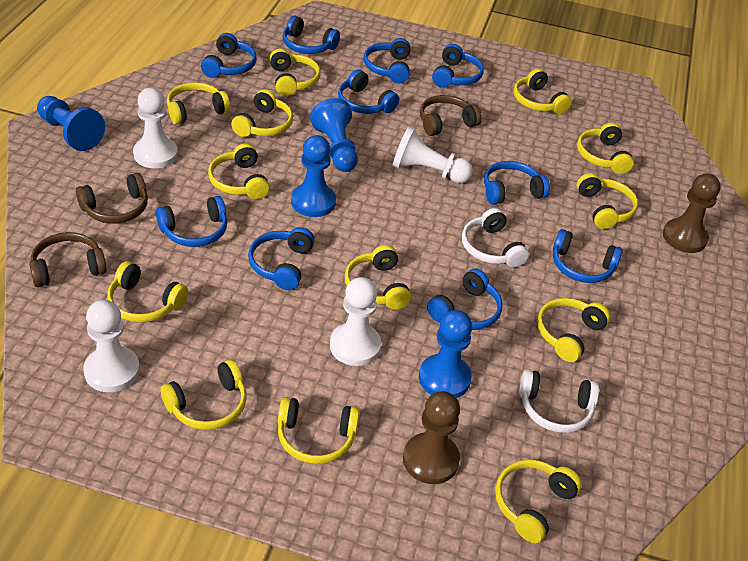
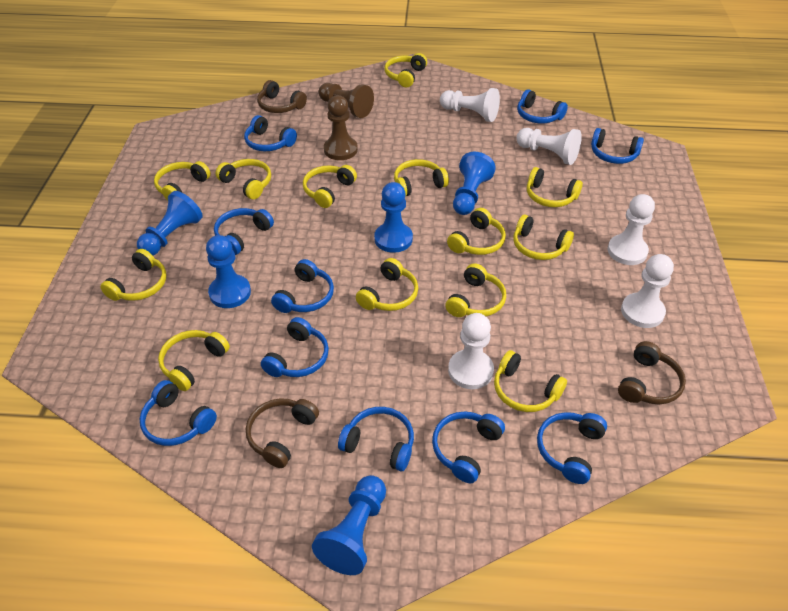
blue pawn: 4 -> 5
white headphones: 2 -> 0
white pawn: 4 -> 5

